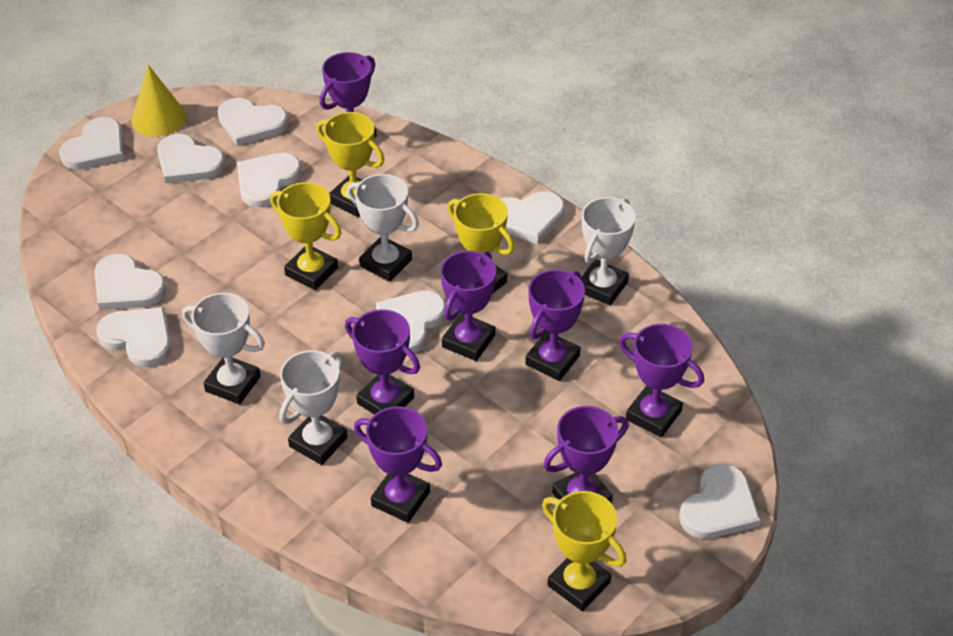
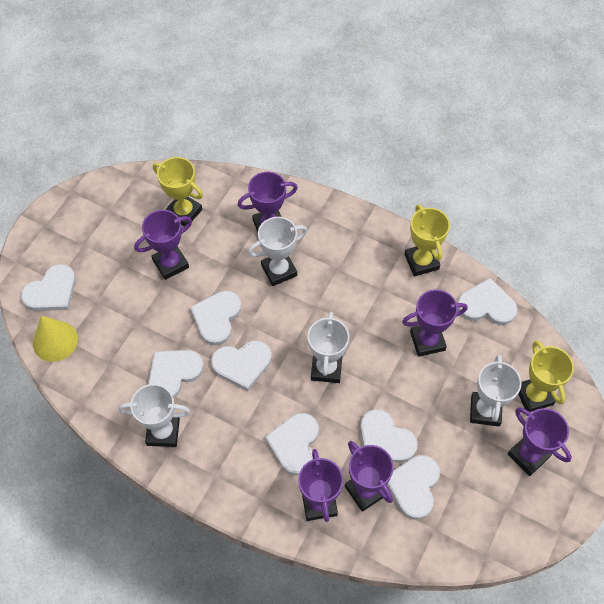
purple trophy: 7 -> 6
white heart: 9 -> 8
yellow trophy: 4 -> 3

